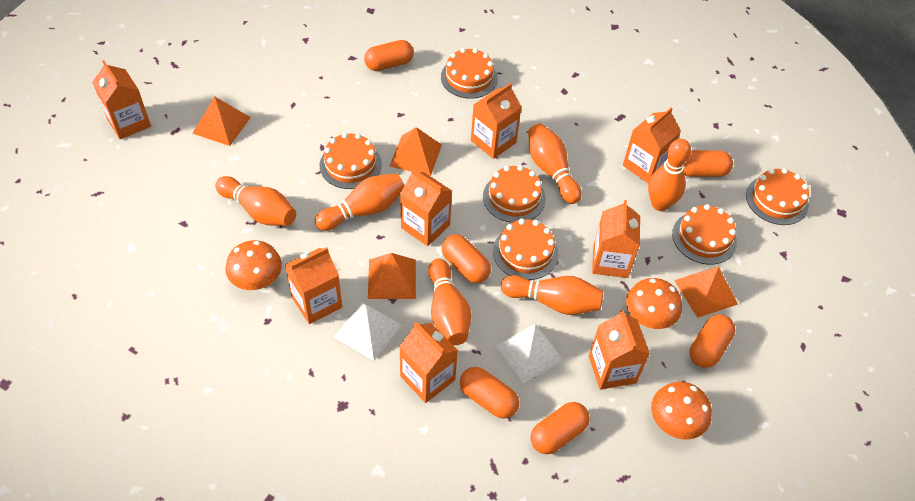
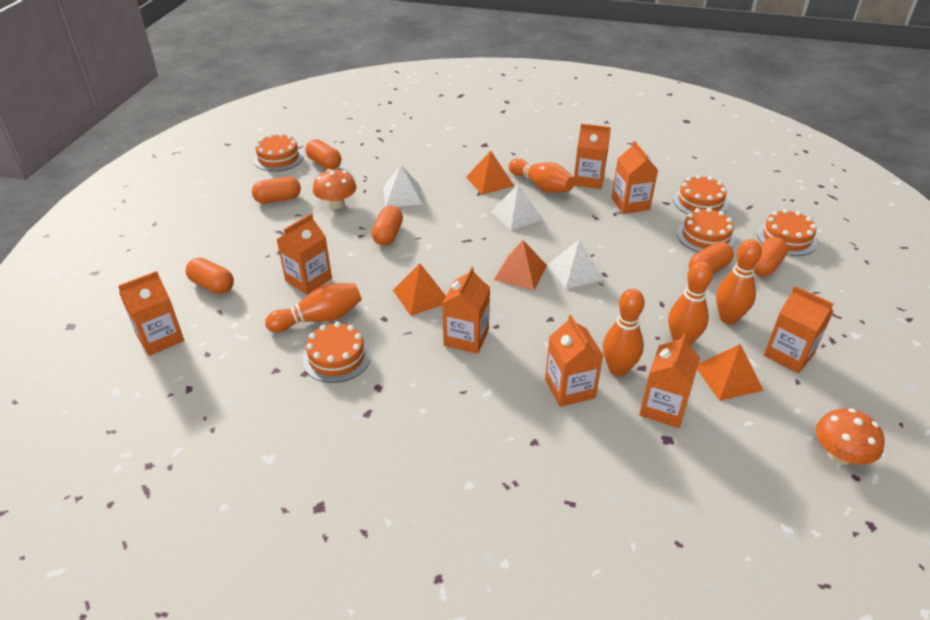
orange bowling pin: 6 -> 5
orange cake: 6 -> 5
orange mushroom: 3 -> 2
white pyramid: 2 -> 3

